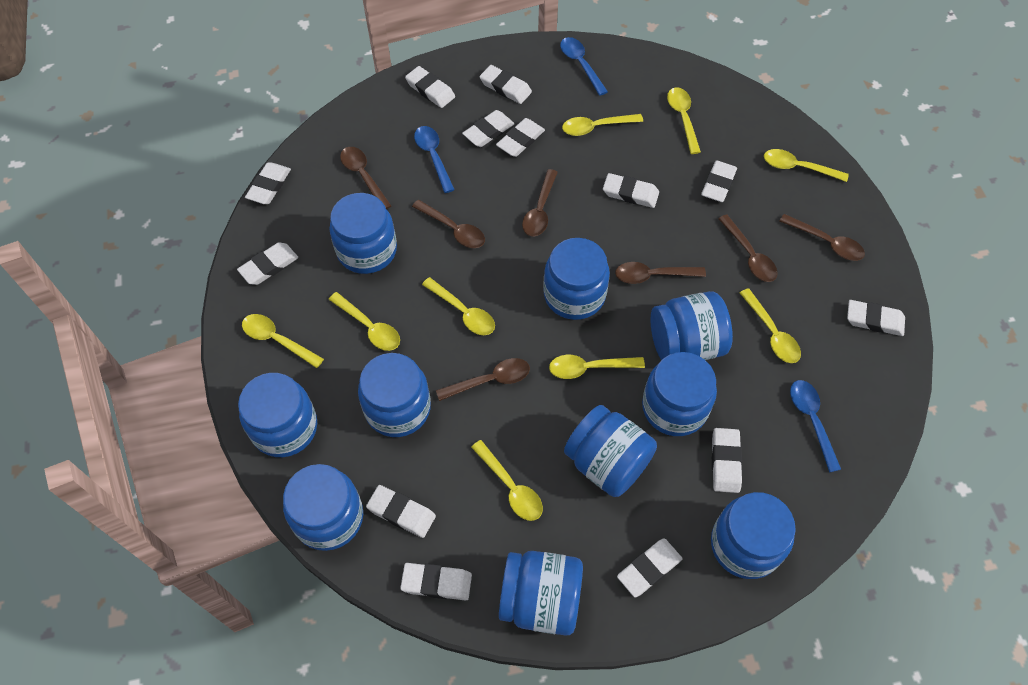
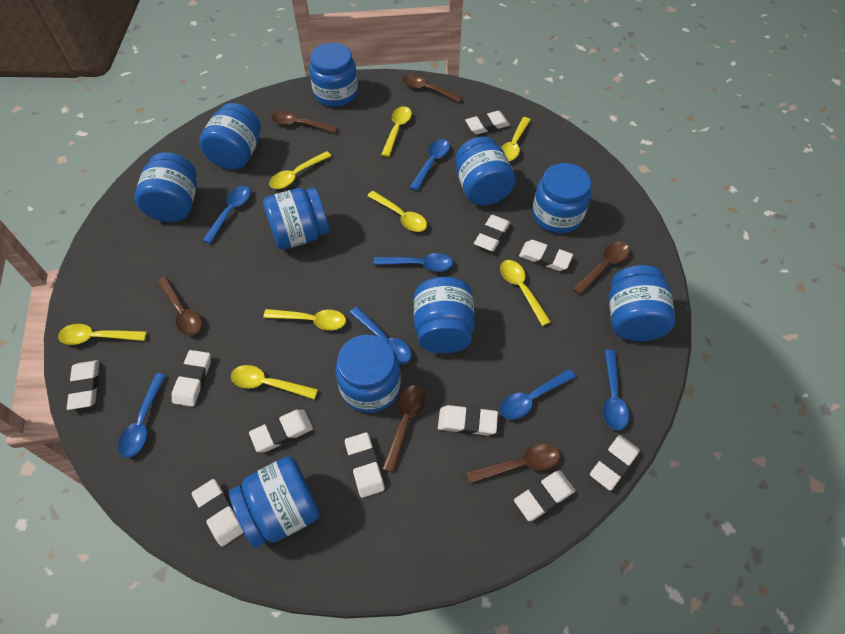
blue spoon: 3 -> 7
brown spoon: 7 -> 6
white eraser: 13 -> 11
yellow spoon: 9 -> 8

